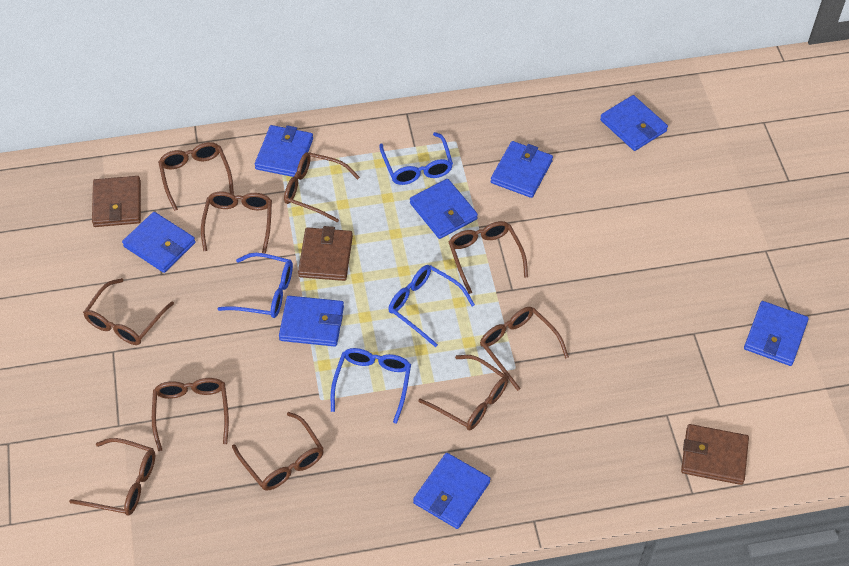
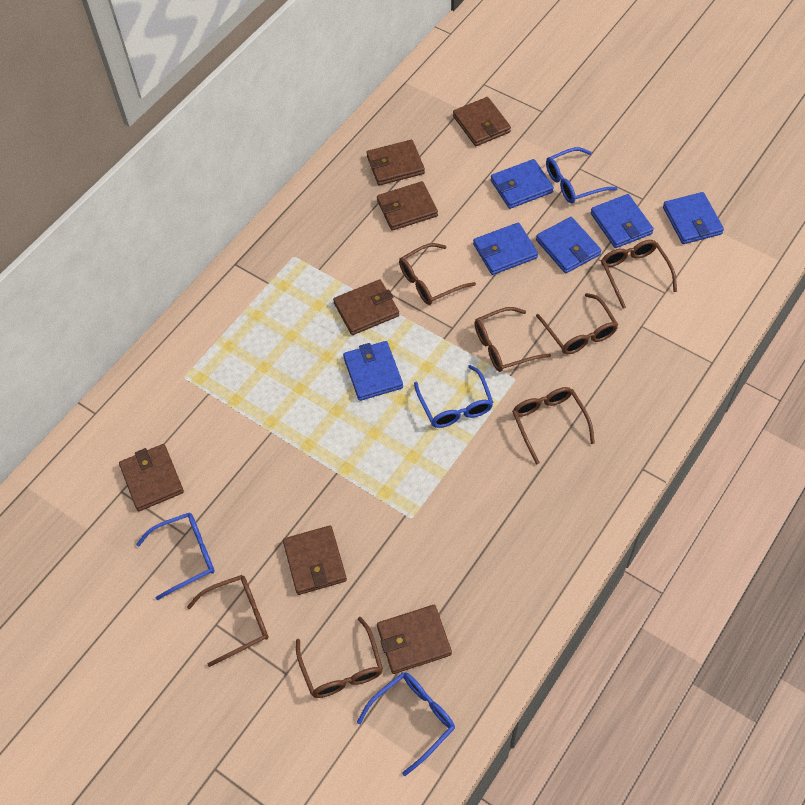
blue wallet: 8 -> 6
brown glasses: 10 -> 7
brown wallet: 3 -> 7

